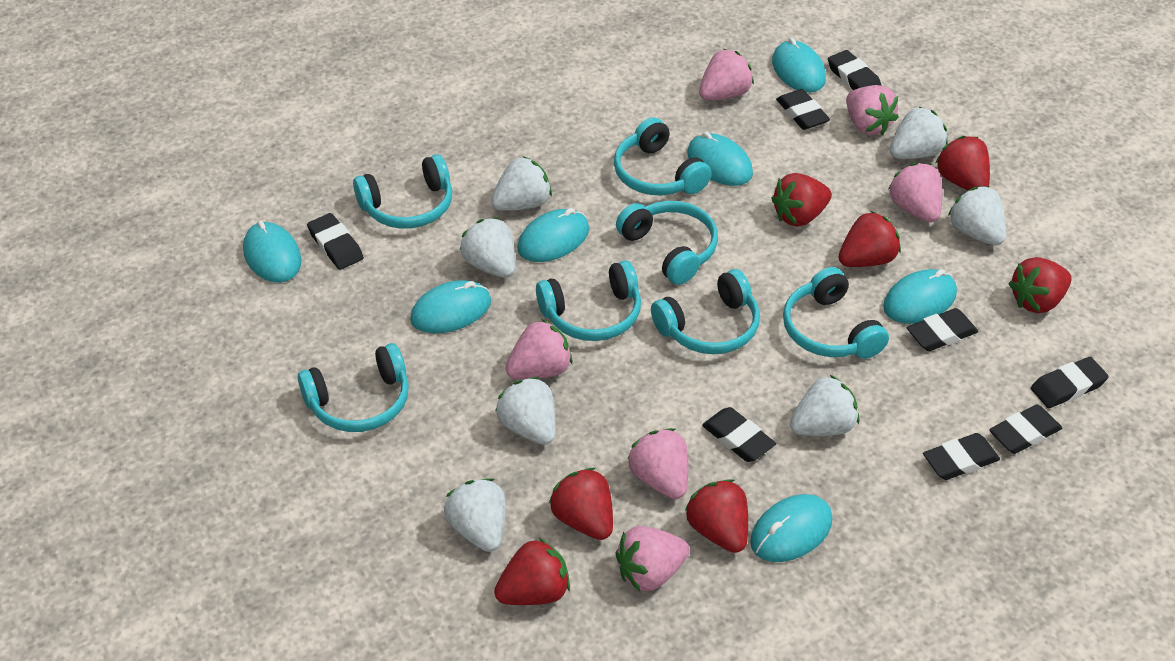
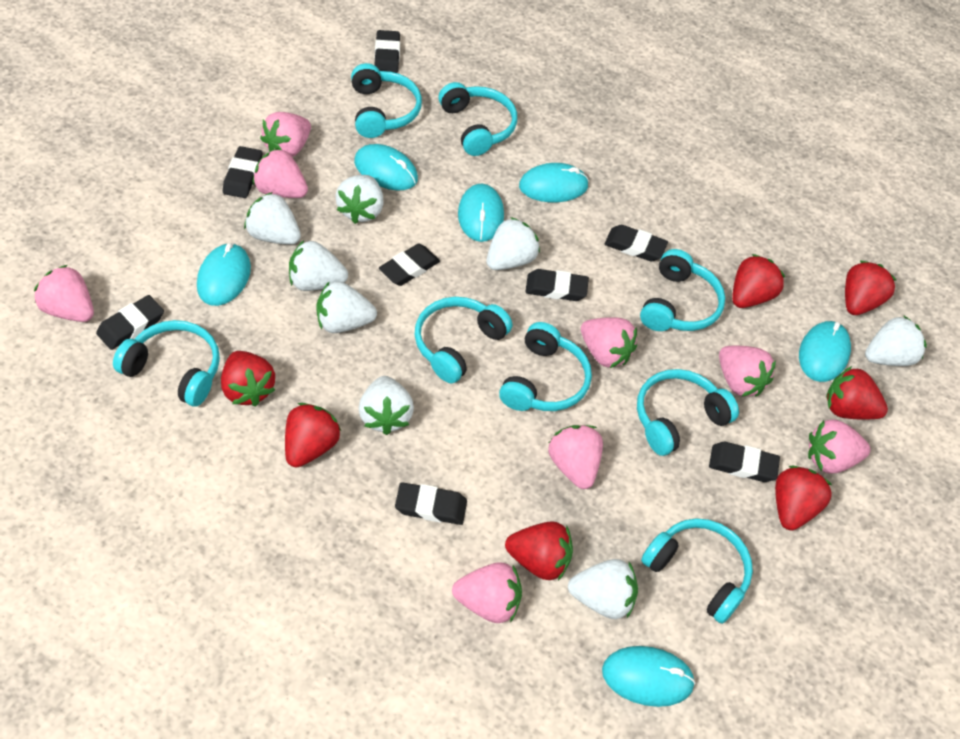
pink strawberry: 6 -> 8
turquoise headphones: 7 -> 8
turquoise mouse: 7 -> 6
white strawberry: 7 -> 8

